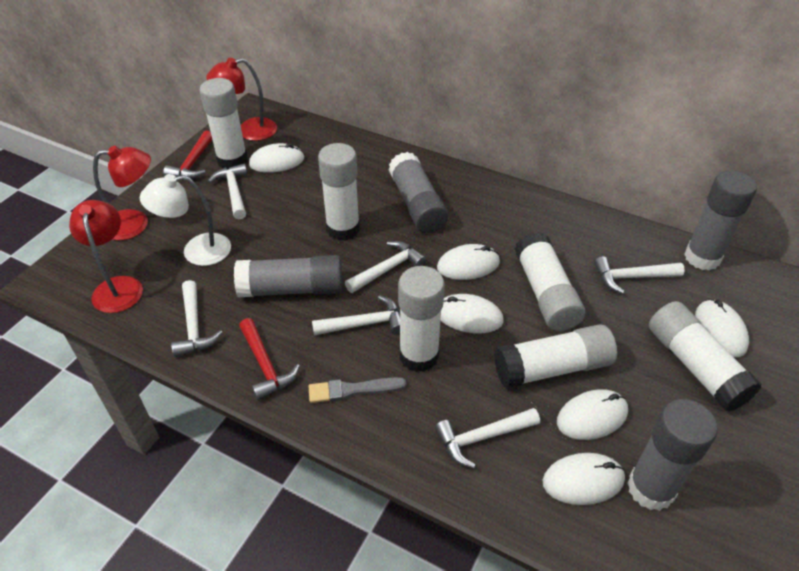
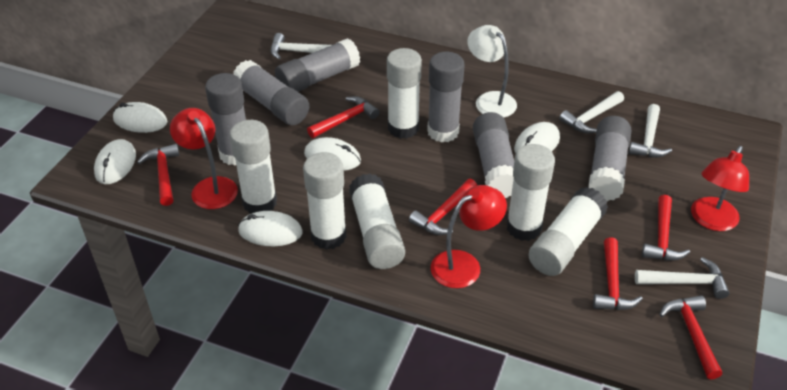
grey brush: 1 -> 0
grey glue stick: 4 -> 6
red hammer: 2 -> 6
white hammer: 6 -> 4
white mouse: 6 -> 5

